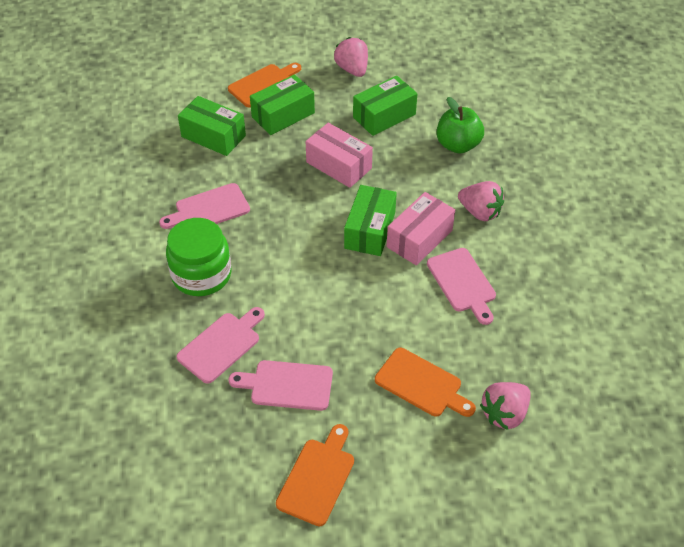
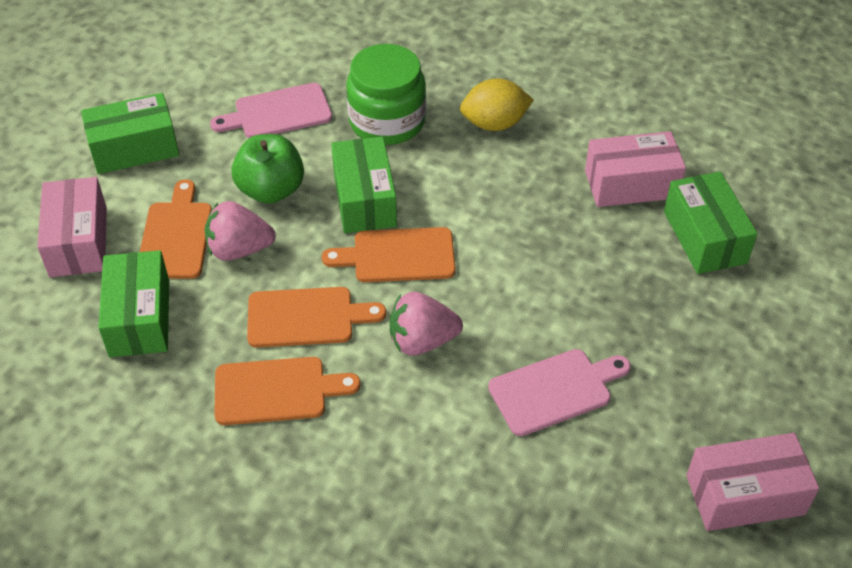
orange cutting board: 3 -> 4
pink box: 2 -> 3
pink cutting board: 4 -> 2
pink strawberry: 3 -> 2
yellow lemon: 0 -> 1

